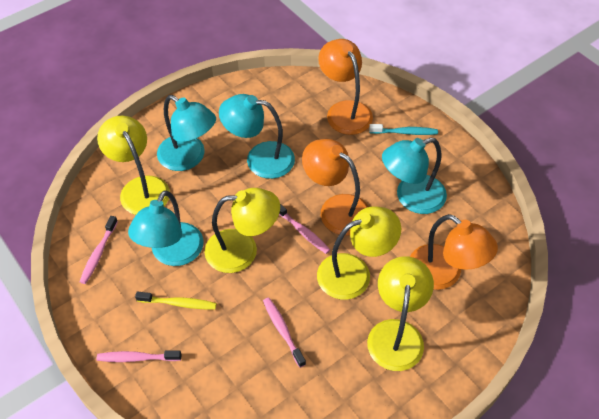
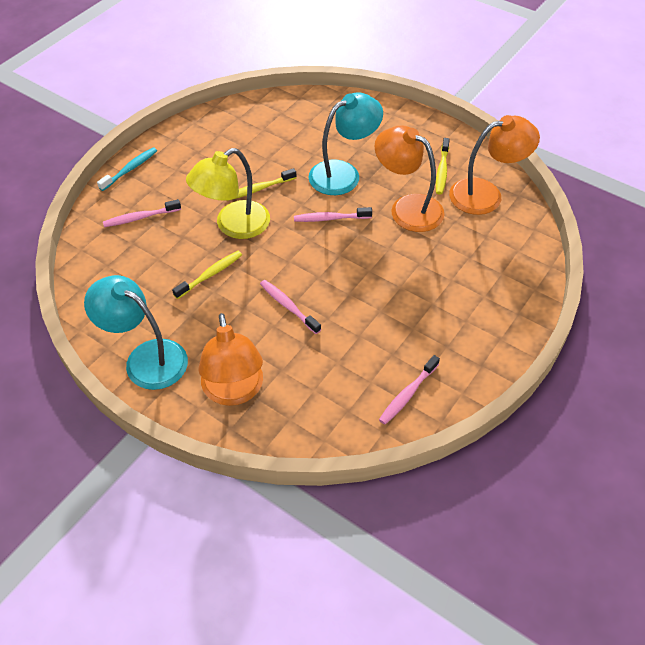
turquoise lamp: 4 -> 2
yellow lamp: 4 -> 1
yellow toothbrush: 1 -> 3

